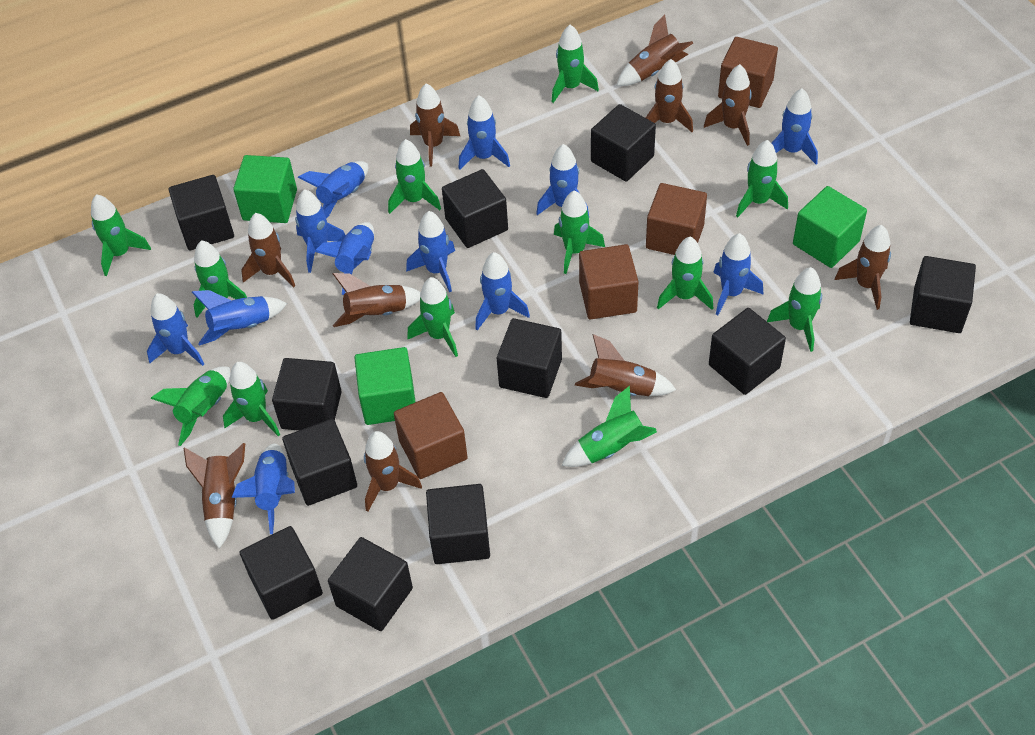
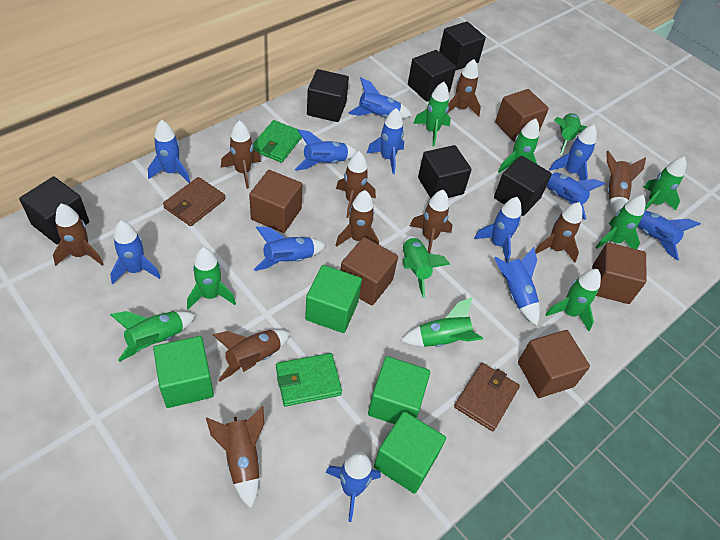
black cube: 11 -> 6
brown cube: 4 -> 5
brown wallet: 0 -> 2
green cube: 3 -> 4
green rocket: 12 -> 10
green wallet: 0 -> 2

